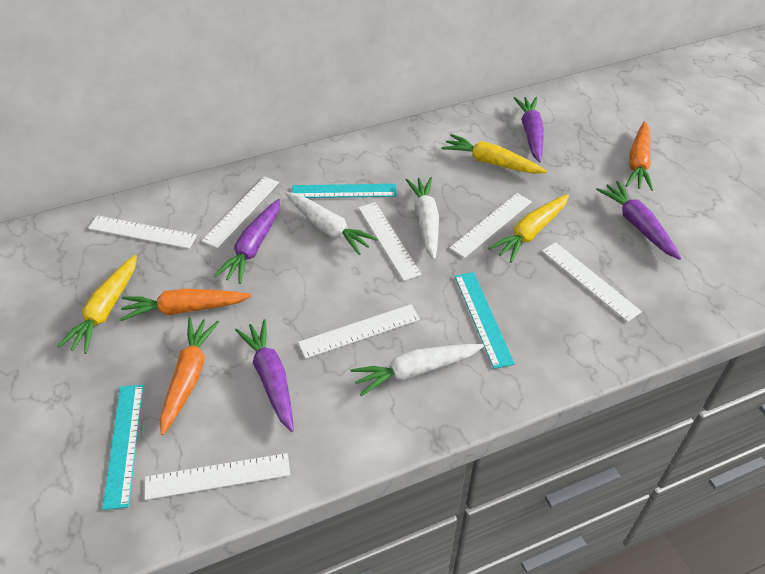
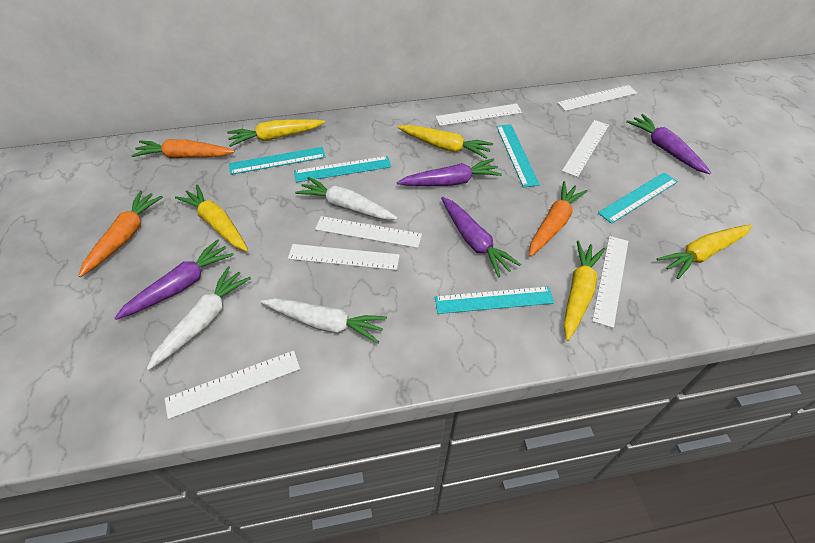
turquoise ruler: 3 -> 5
yellow carrot: 3 -> 5

